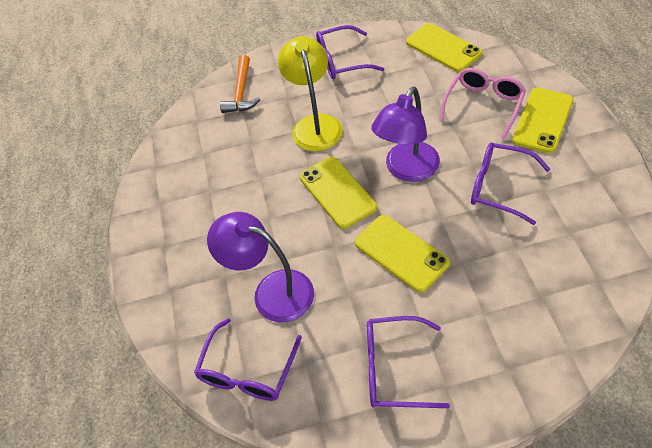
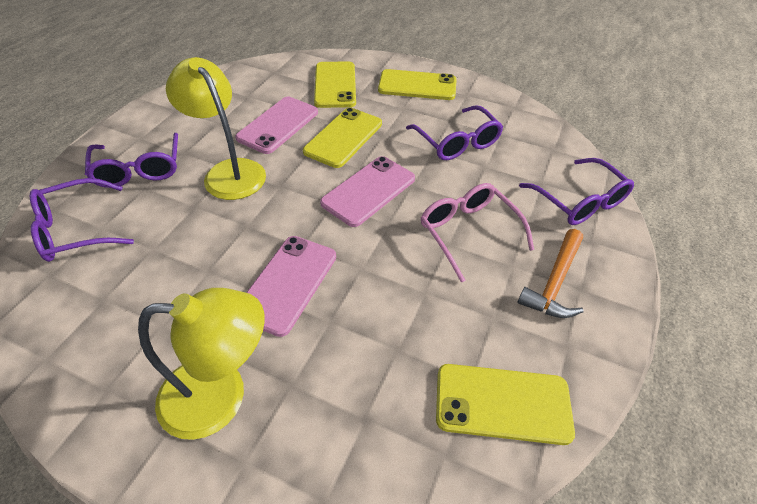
pink phone: 0 -> 3
purple lamp: 2 -> 0
yellow lamp: 1 -> 2

